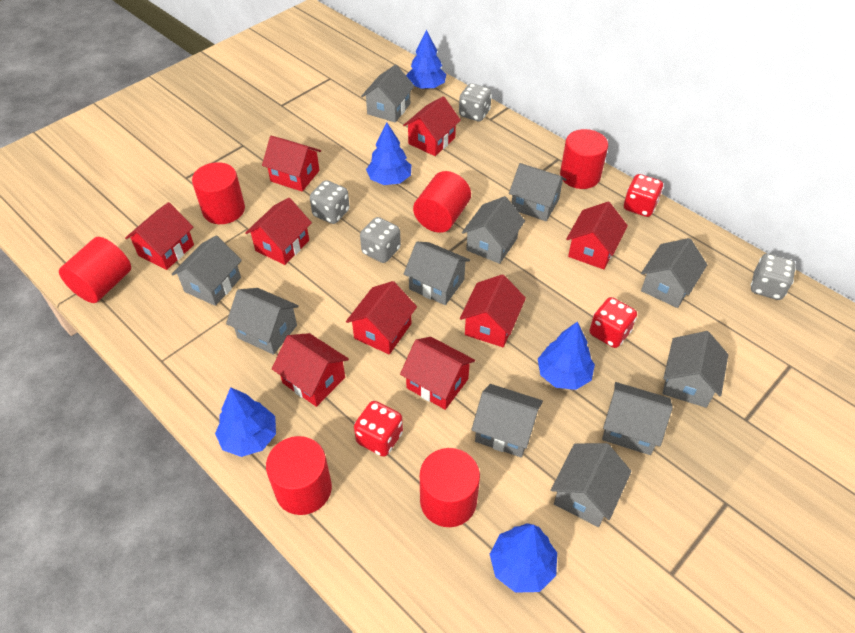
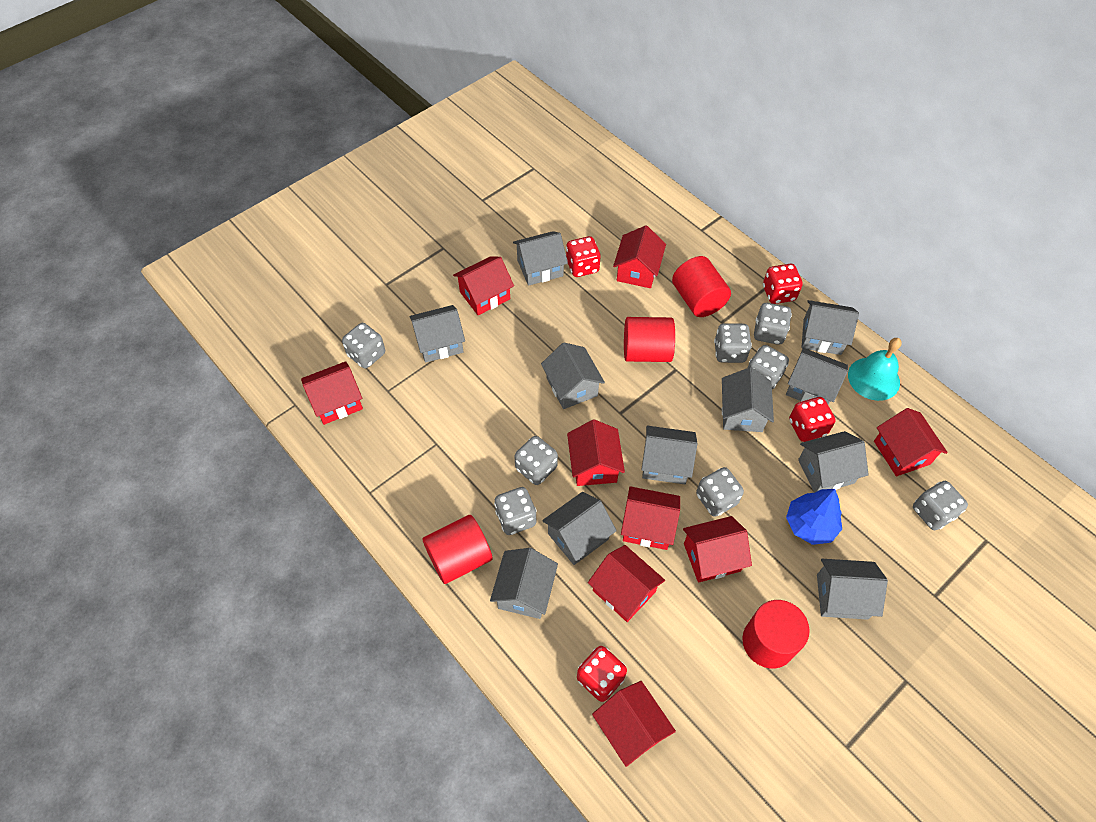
blue tree: 5 -> 1
grey dice: 4 -> 8
red cylinder: 6 -> 4
red dice: 3 -> 4
turquoise bell: 0 -> 1

